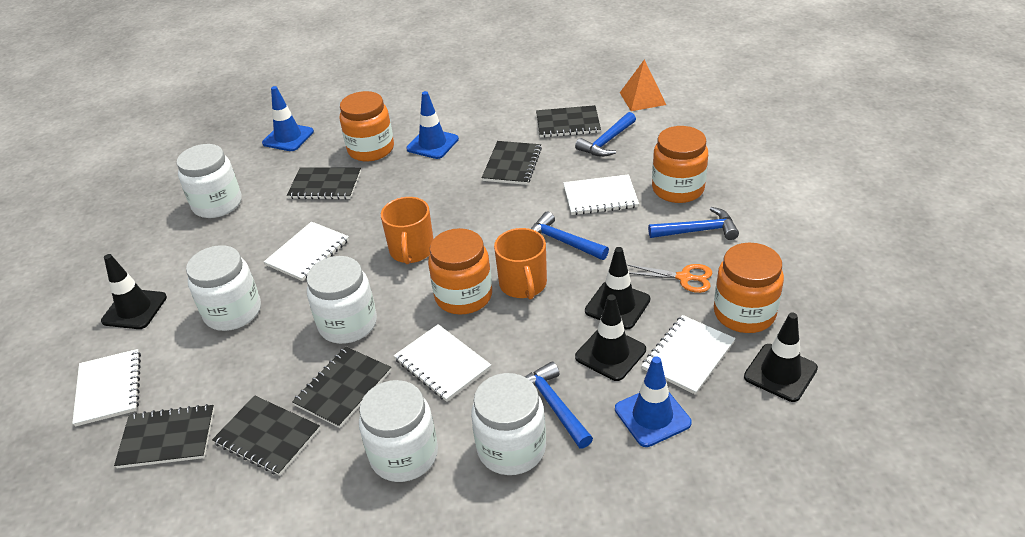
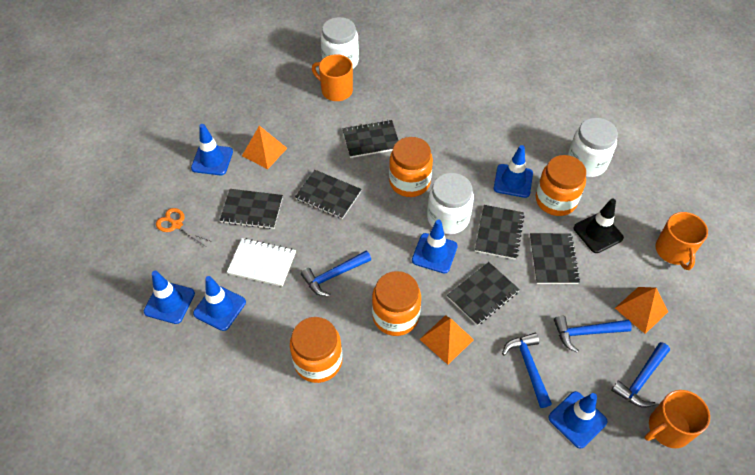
black traffic cone: 4 -> 1
blue traffic cone: 3 -> 6
orange mug: 2 -> 3
orange pyramid: 1 -> 3
white jar: 5 -> 3
white notebook: 5 -> 1

